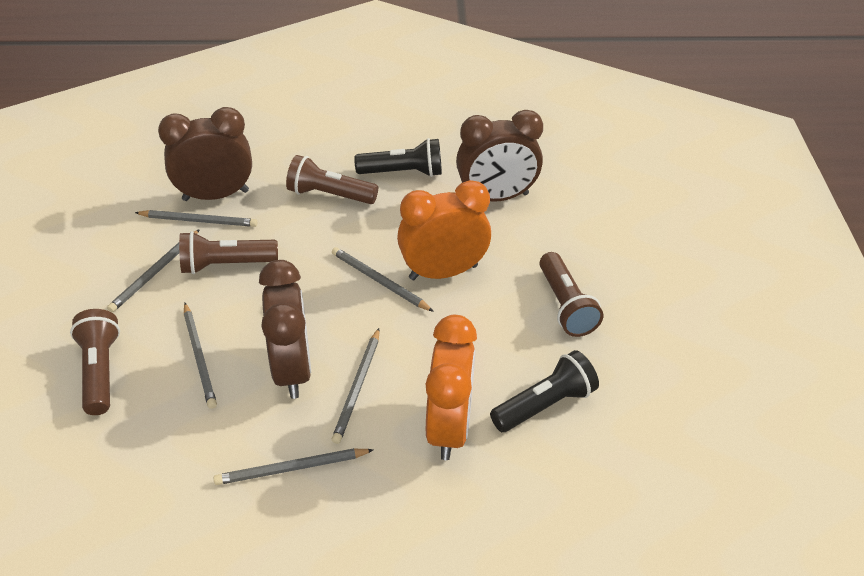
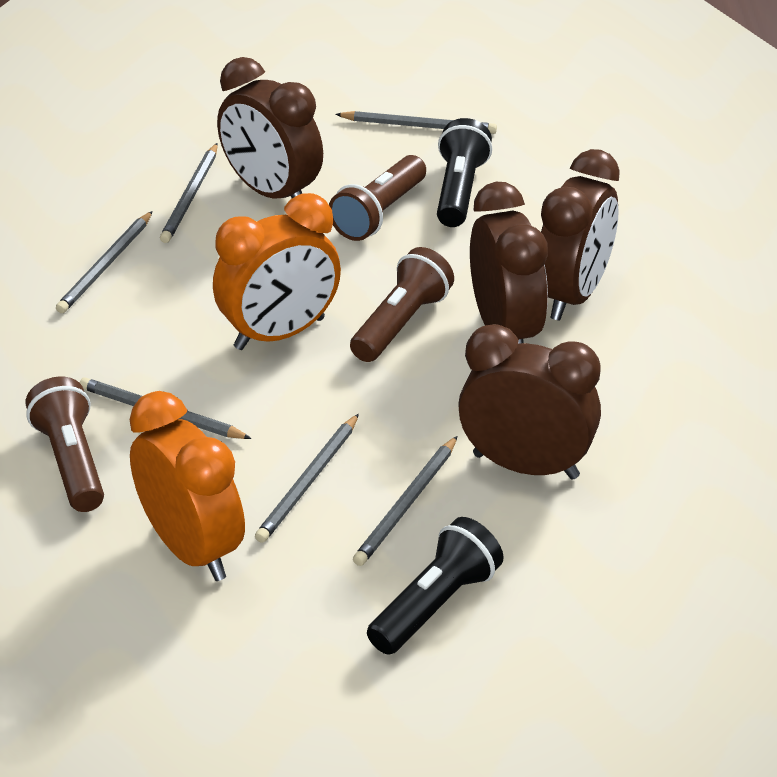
brown clock: 3 -> 4
brown flashlight: 4 -> 3

